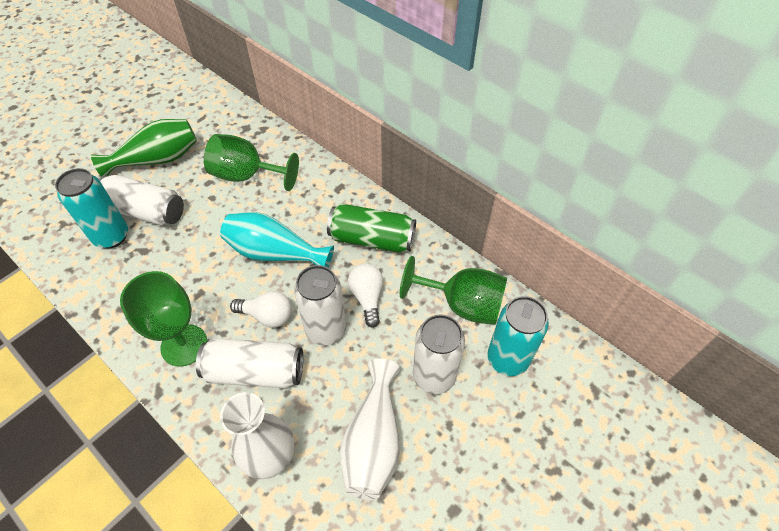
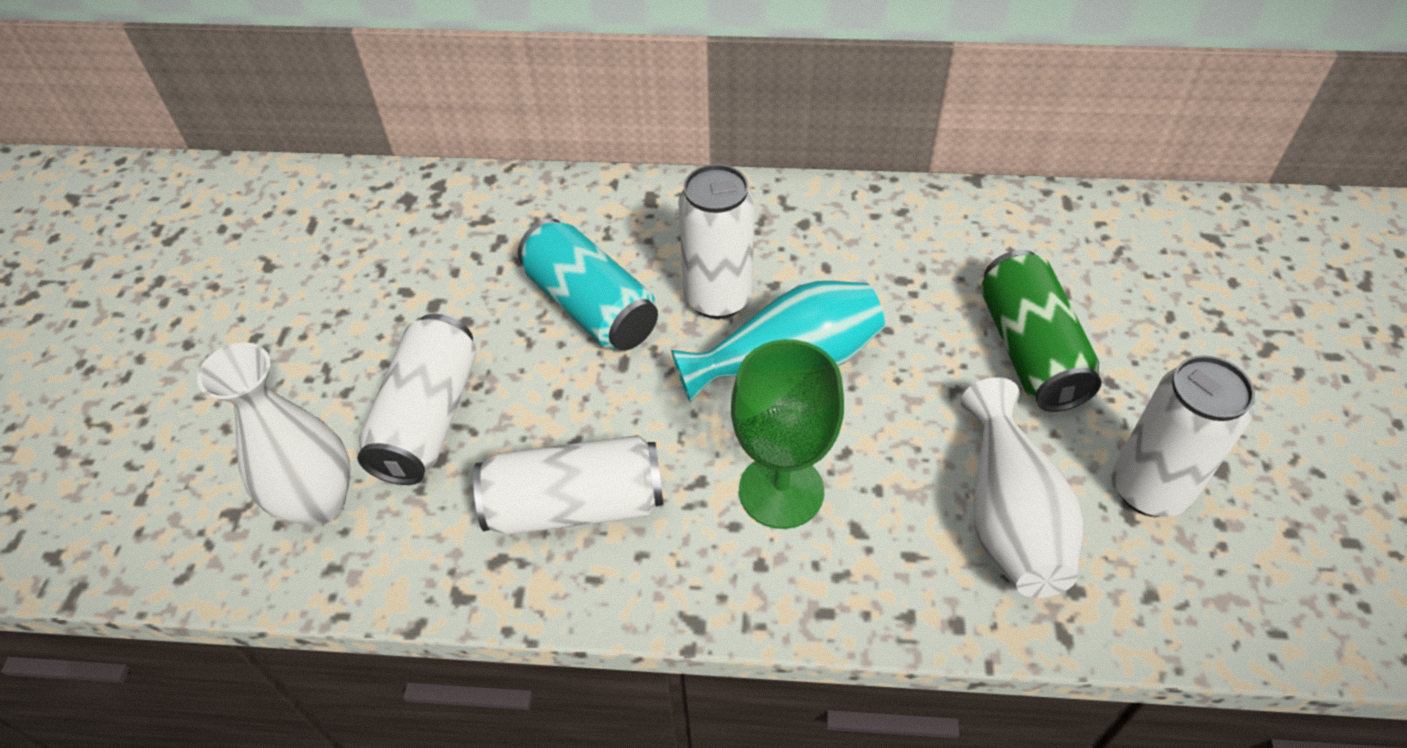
green goblet: 3 -> 1
green vase: 1 -> 0
turquoise can: 2 -> 1
white light bulb: 2 -> 0

